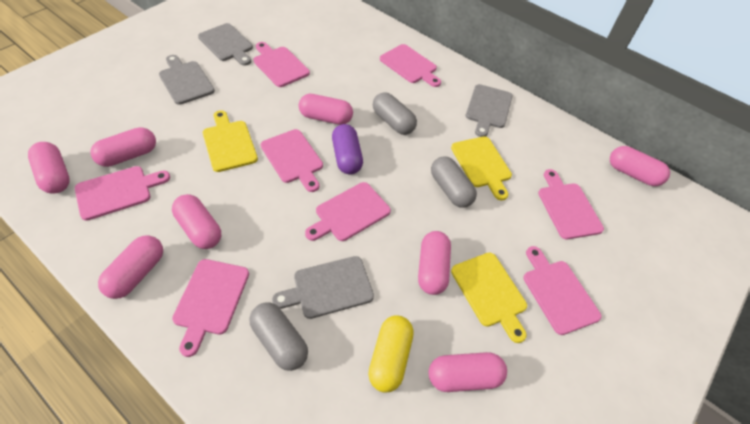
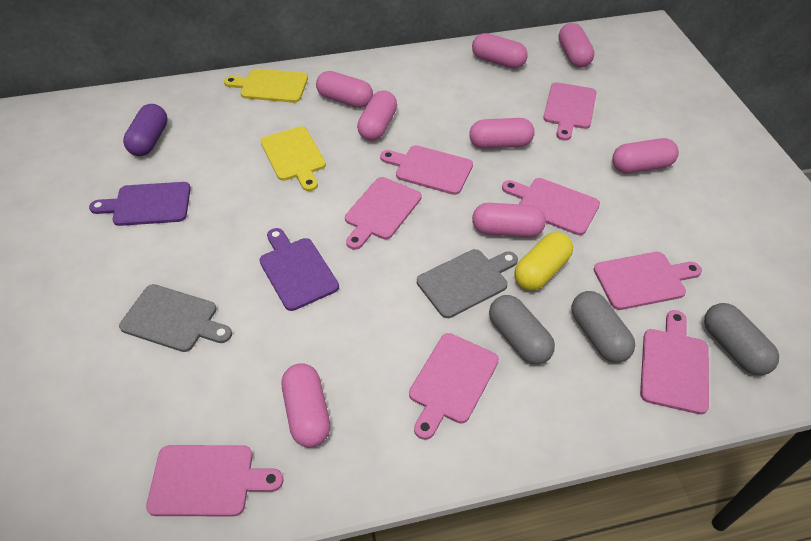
grey cutting board: 4 -> 2
purple cutting board: 0 -> 2
yellow cutting board: 3 -> 2

